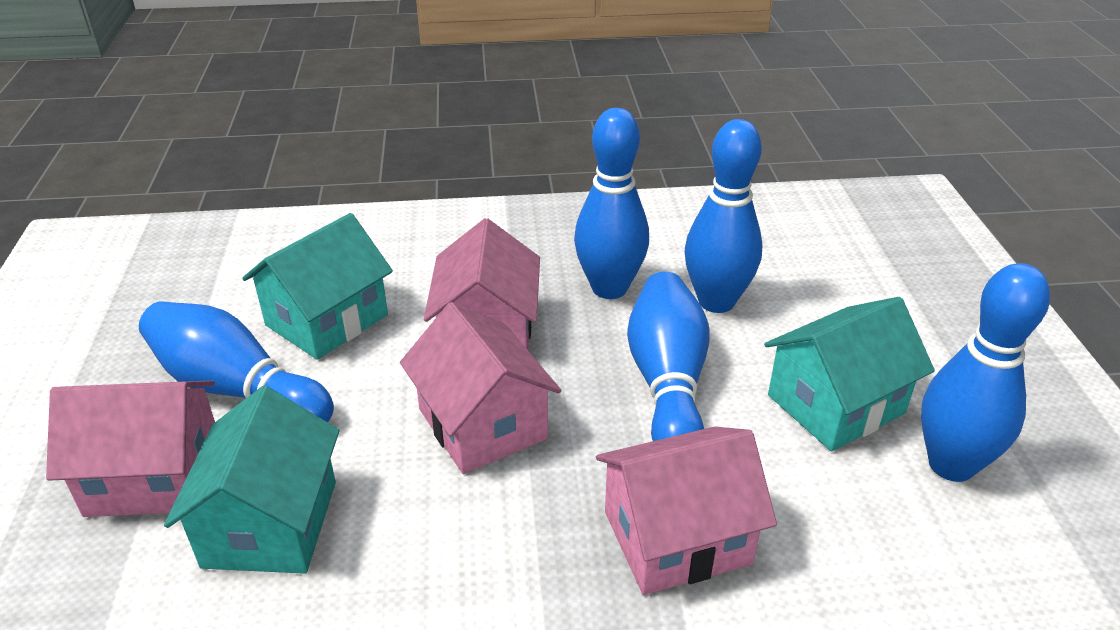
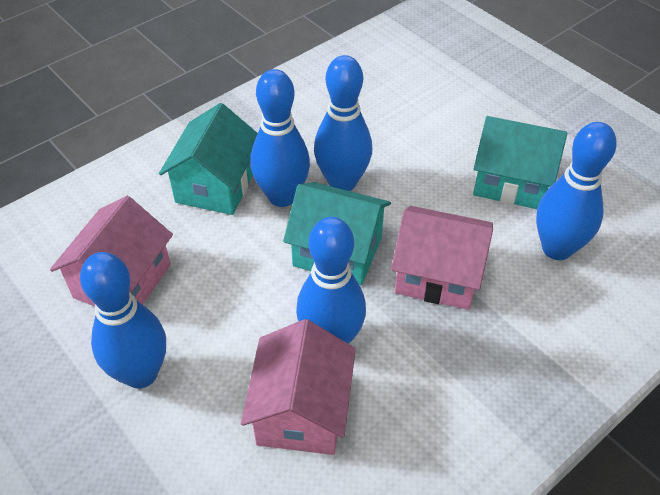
pink house: 4 -> 3

